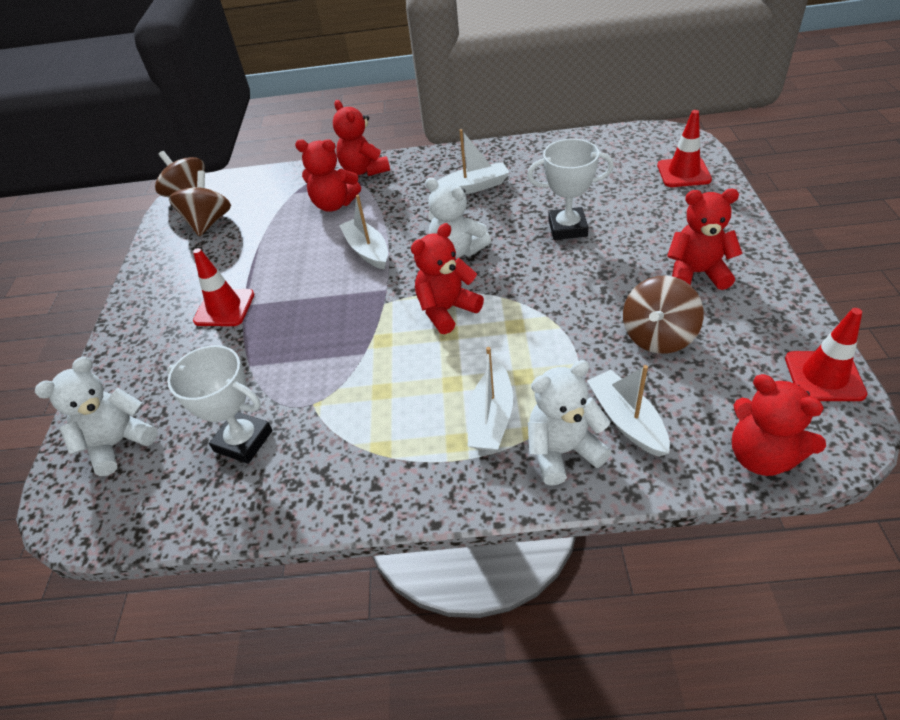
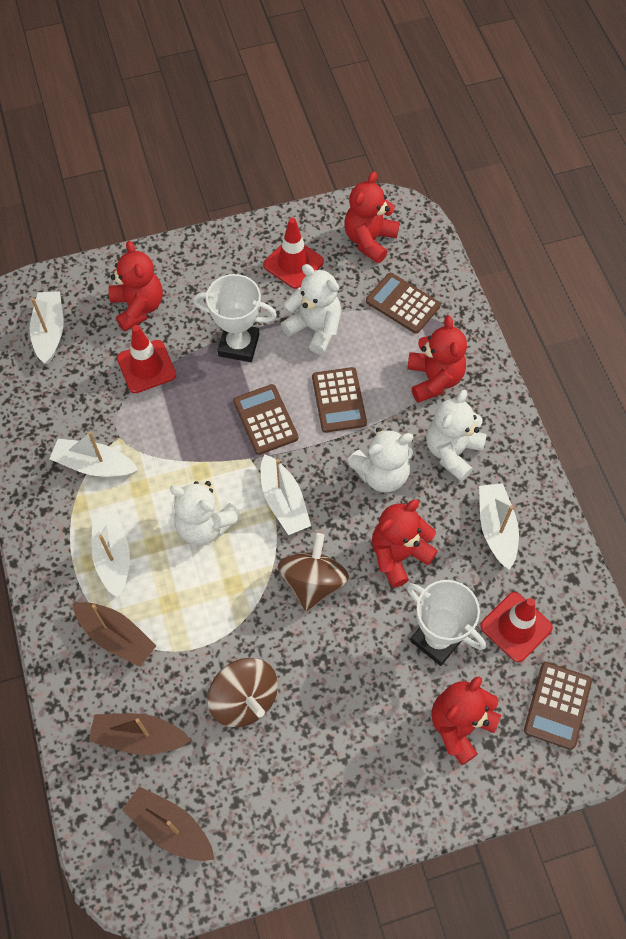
brown boat: 0 -> 3
brown calculator: 0 -> 4
brown spinning top: 3 -> 2
white boat: 4 -> 5
white teddy bear: 3 -> 4

